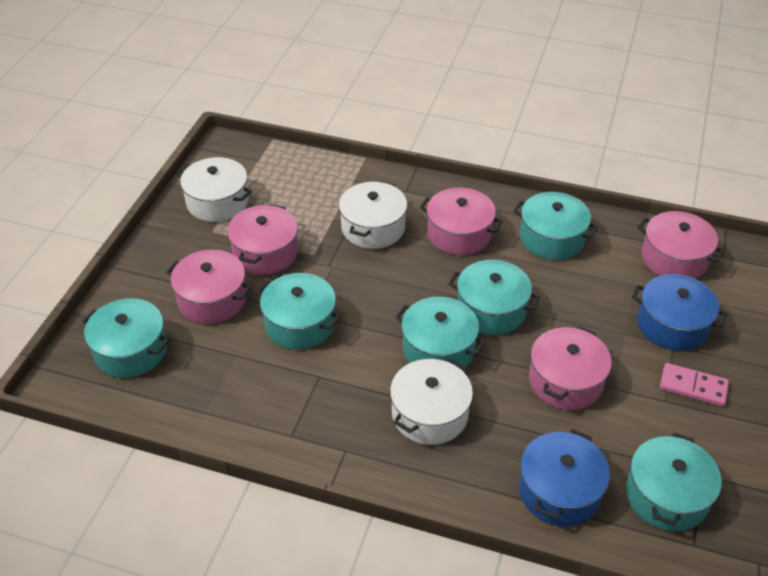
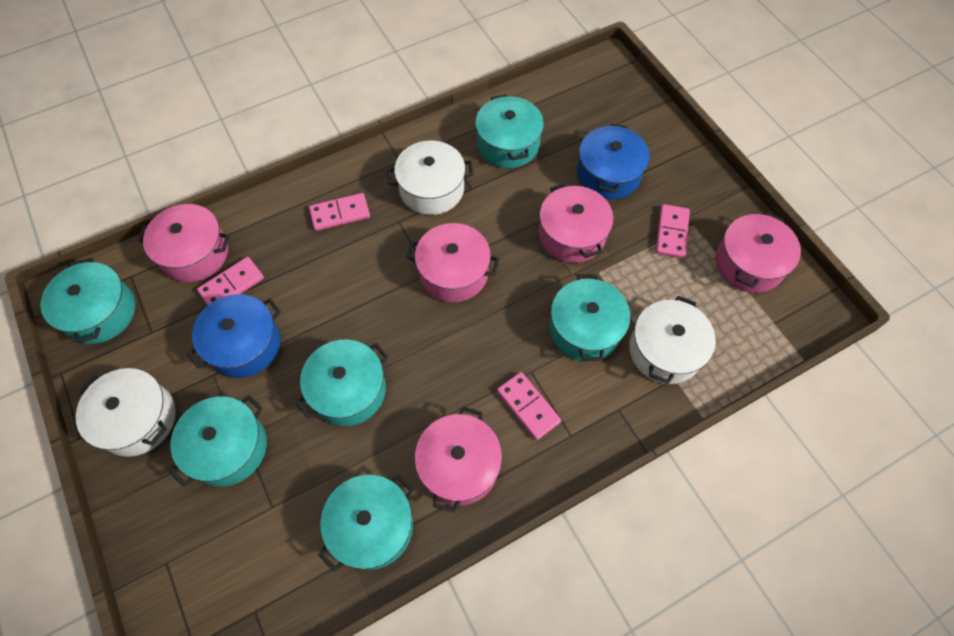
pink domino: 1 -> 4

